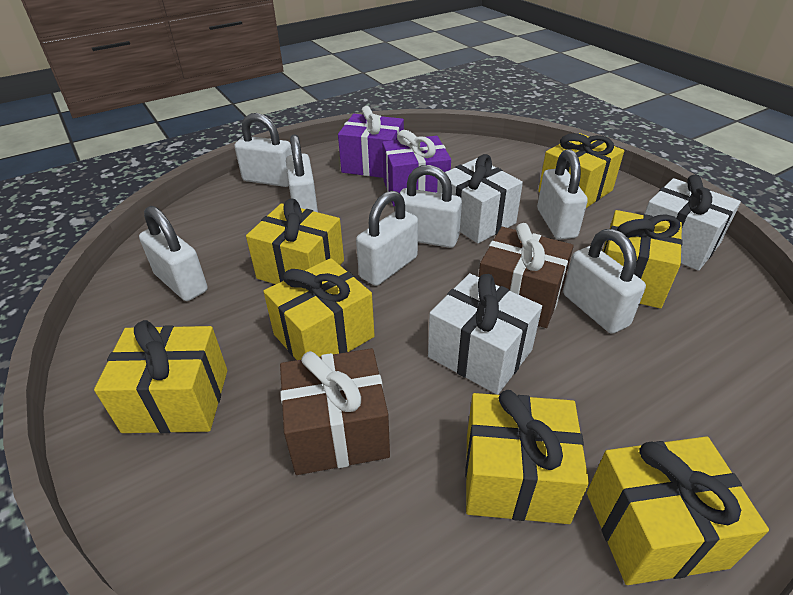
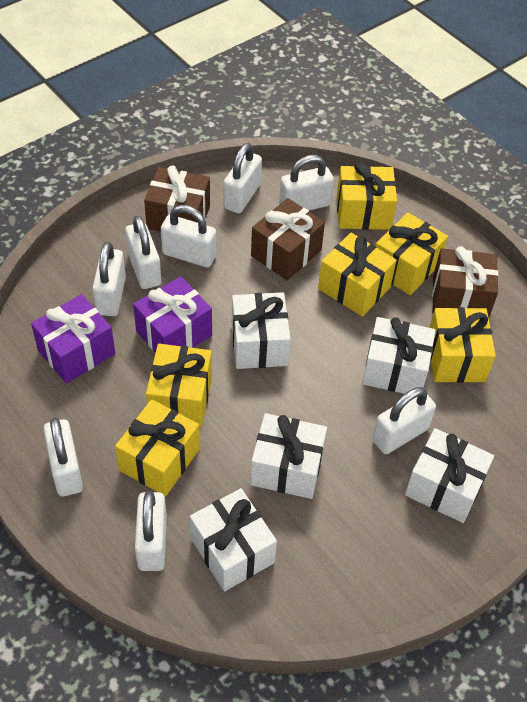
brown gift: 2 -> 3
white gift: 3 -> 5
white padlock: 7 -> 8
yellow gift: 7 -> 6

